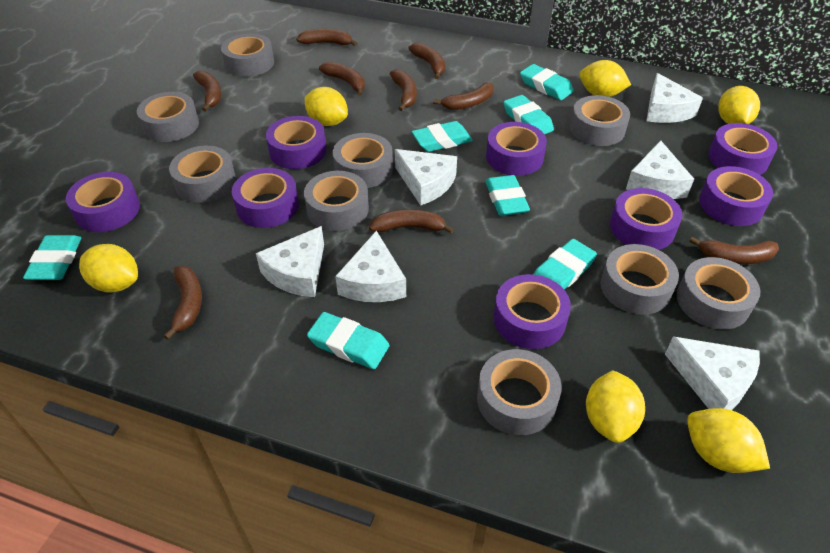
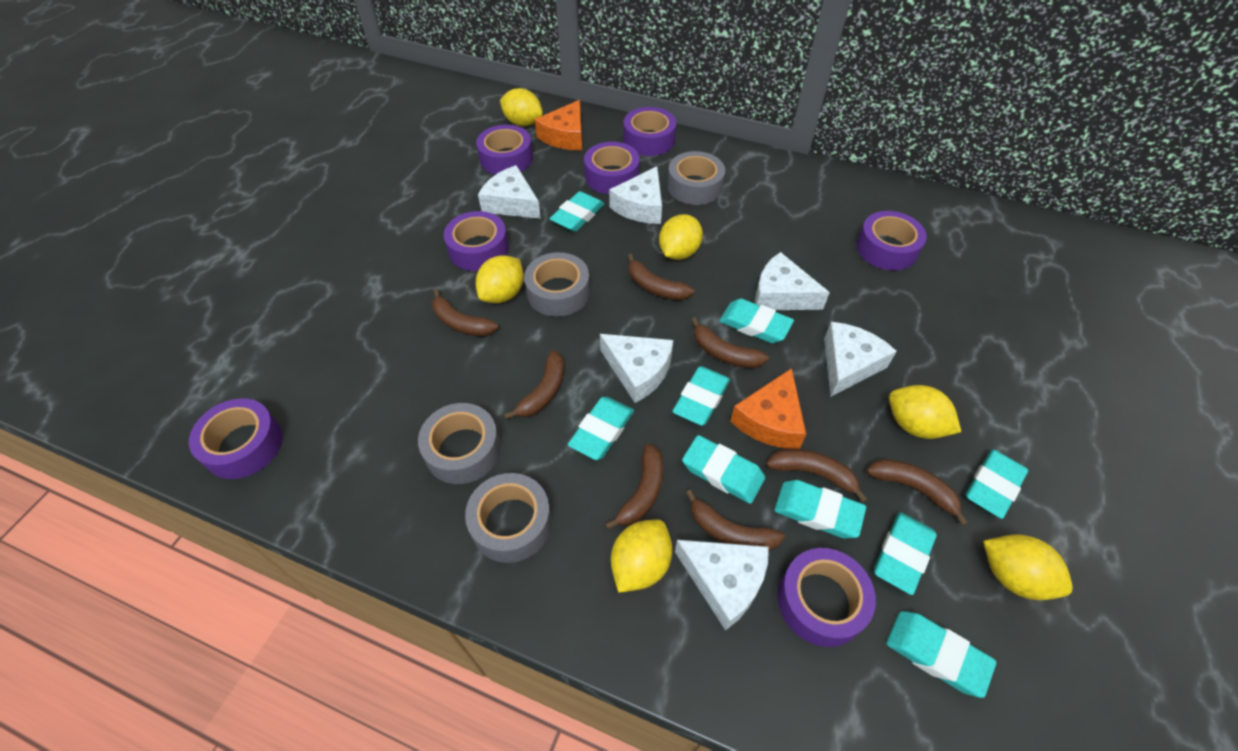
brown banana: 9 -> 8
grey tape: 9 -> 4
orange cheese: 0 -> 2
purple tape: 8 -> 7
turquoise eraser: 7 -> 9

